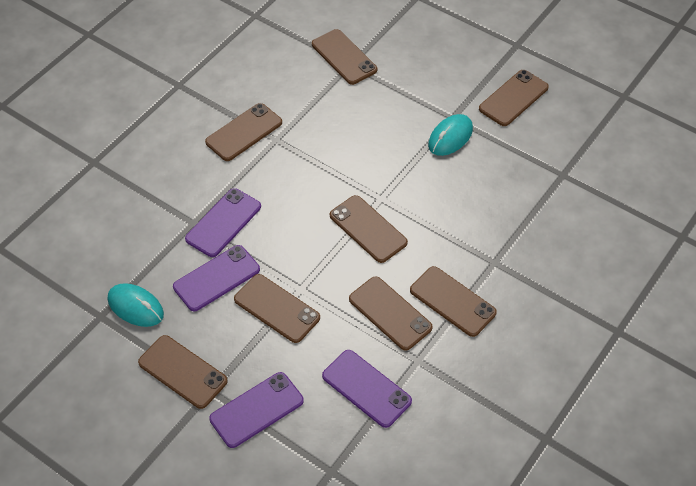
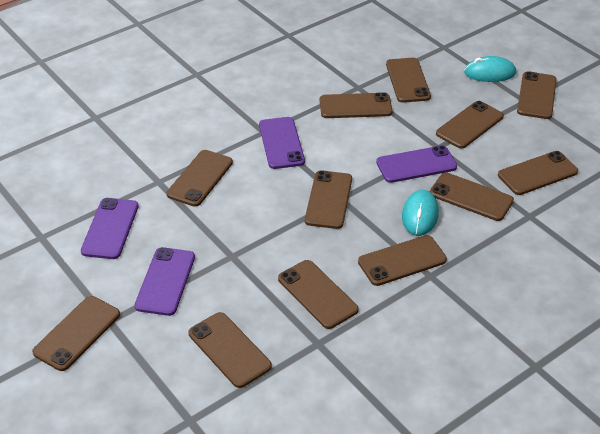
brown phone: 8 -> 12

